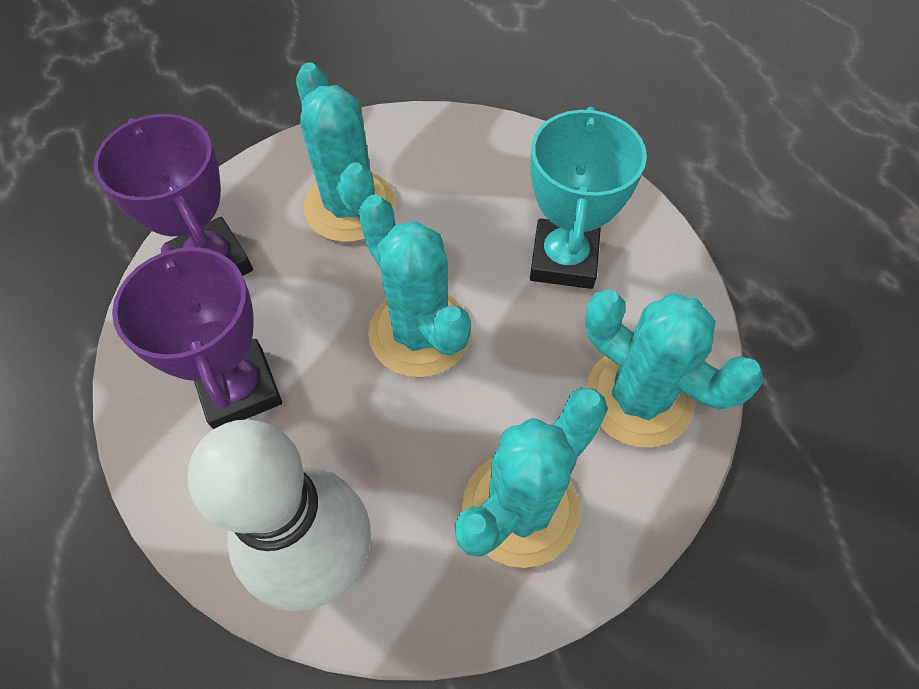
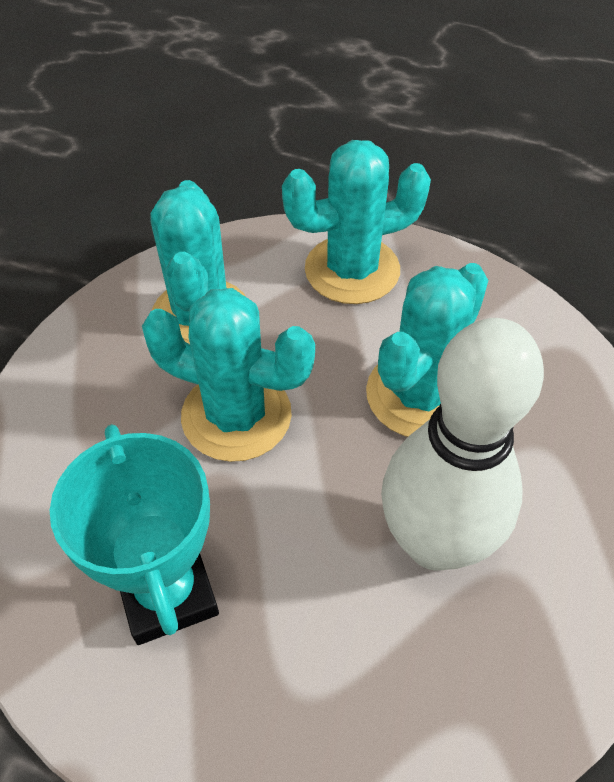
purple trophy: 2 -> 0

